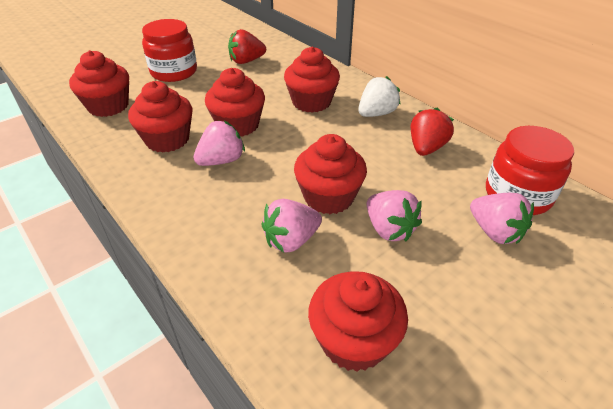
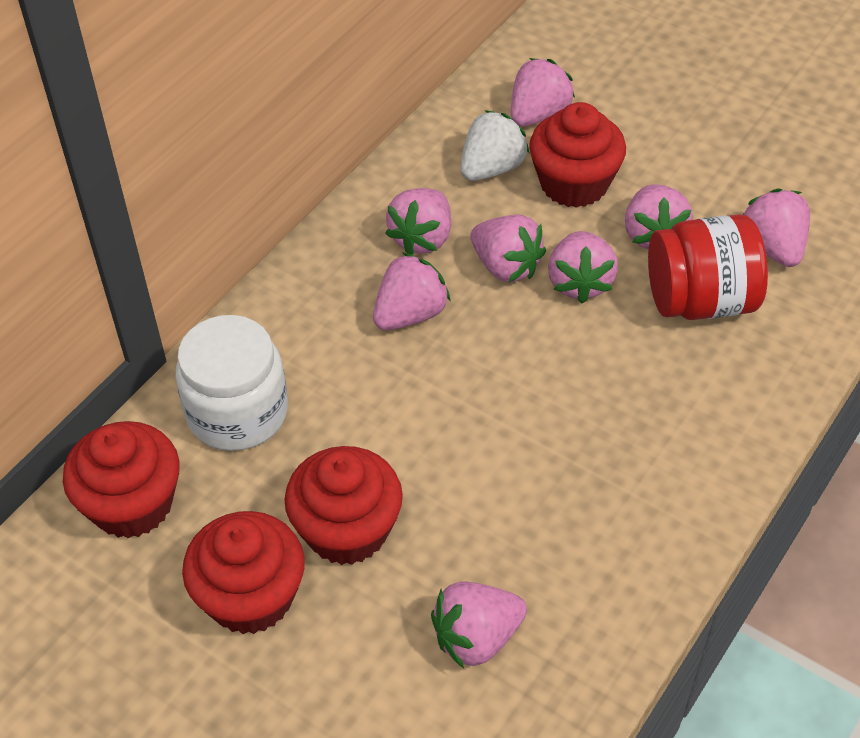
pink strawberry: 4 -> 8
red cupcake: 6 -> 4
red jar: 2 -> 1
red strawberry: 2 -> 0
white jar: 0 -> 1

